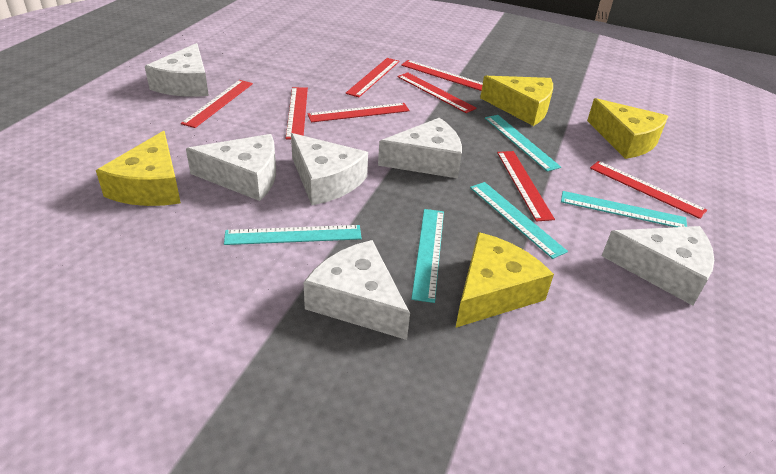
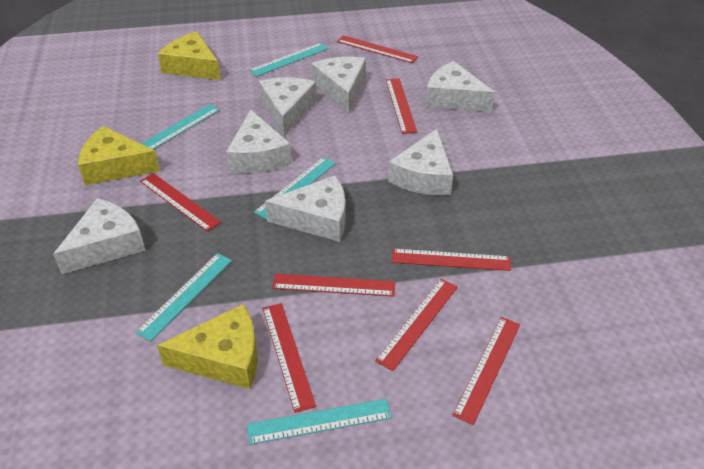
white cheese: 6 -> 7
yellow cheese: 4 -> 3

